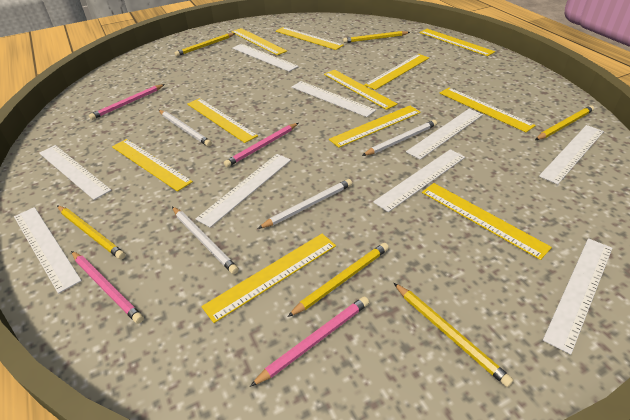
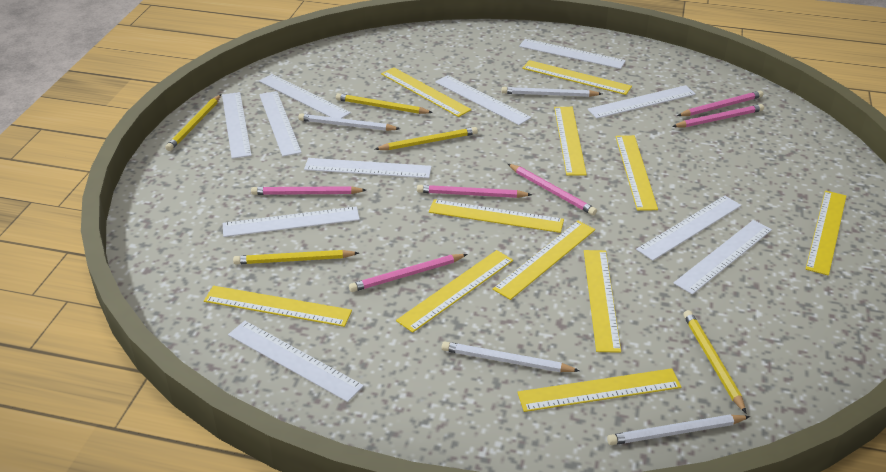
pink pencil: 4 -> 6
white ruler: 9 -> 11
yellow pencil: 6 -> 5

